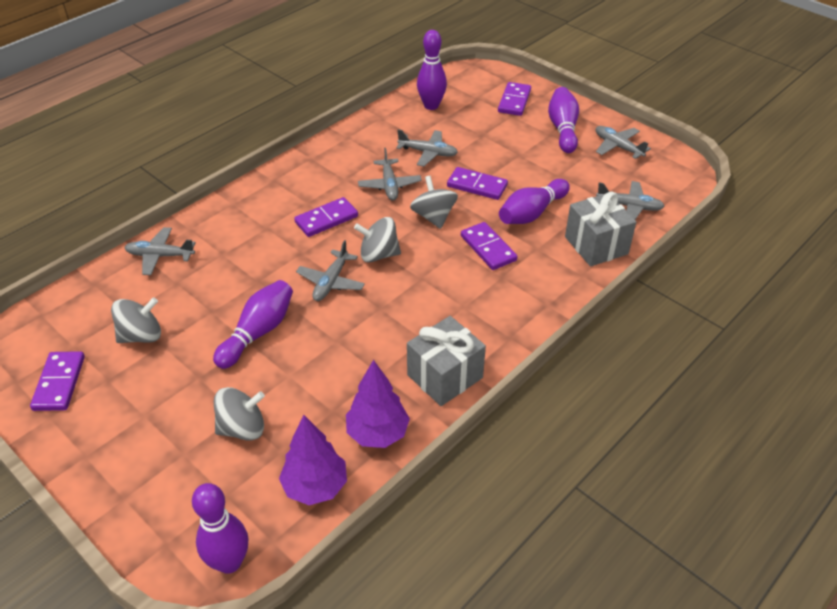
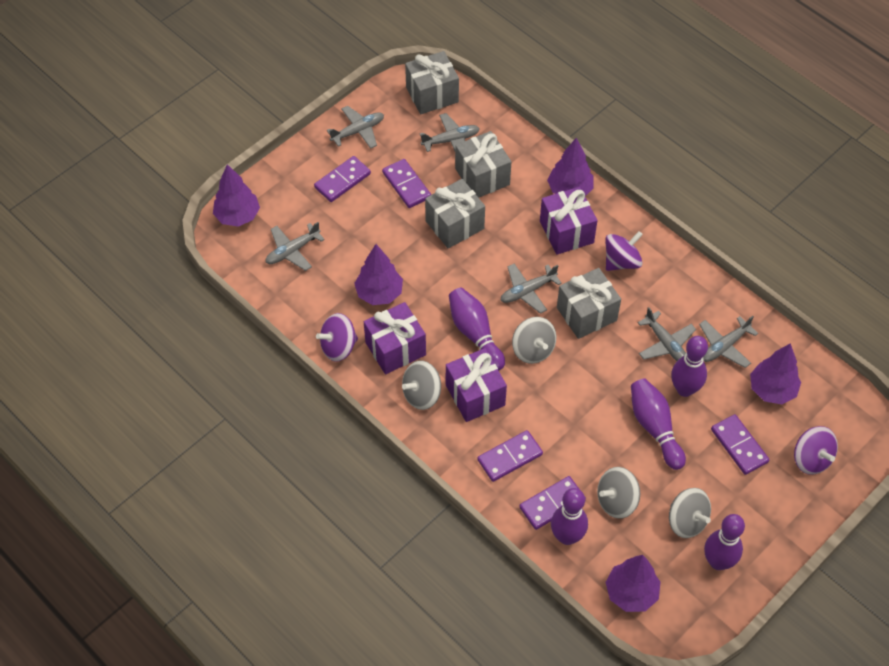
grey gift: 2 -> 4
purple gift: 0 -> 3
purple spinning top: 0 -> 3
purple tree: 2 -> 5

